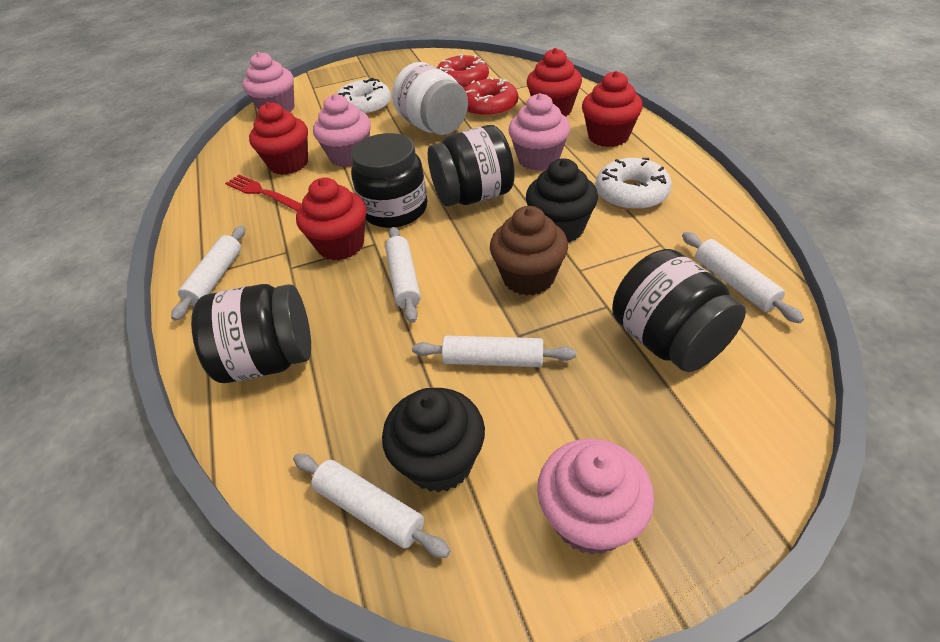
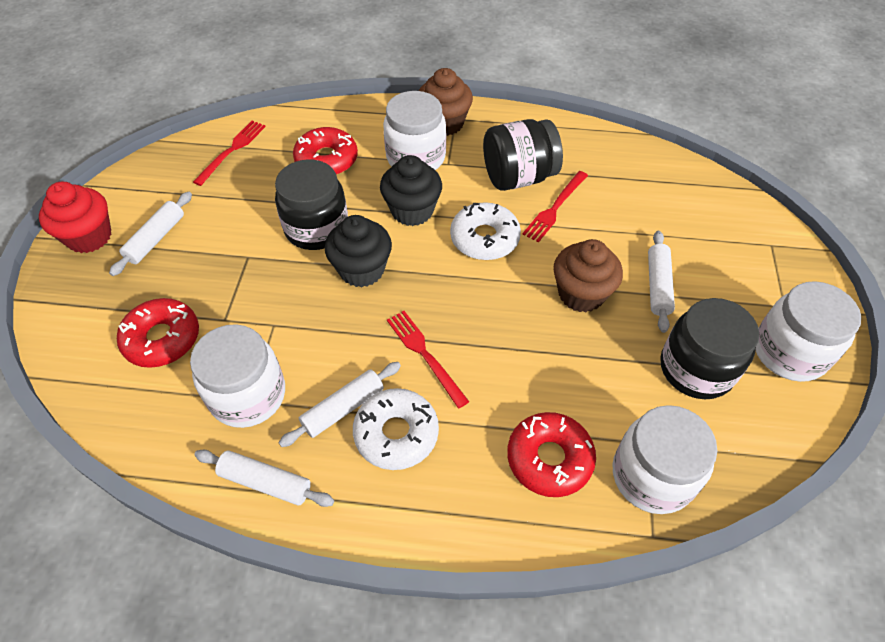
black jar: 4 -> 3
brown cupcake: 1 -> 2
pink cupcake: 4 -> 0
red cupcake: 4 -> 1
red donut: 2 -> 3
red fork: 1 -> 3
white jar: 1 -> 4
white rolling pin: 5 -> 4

